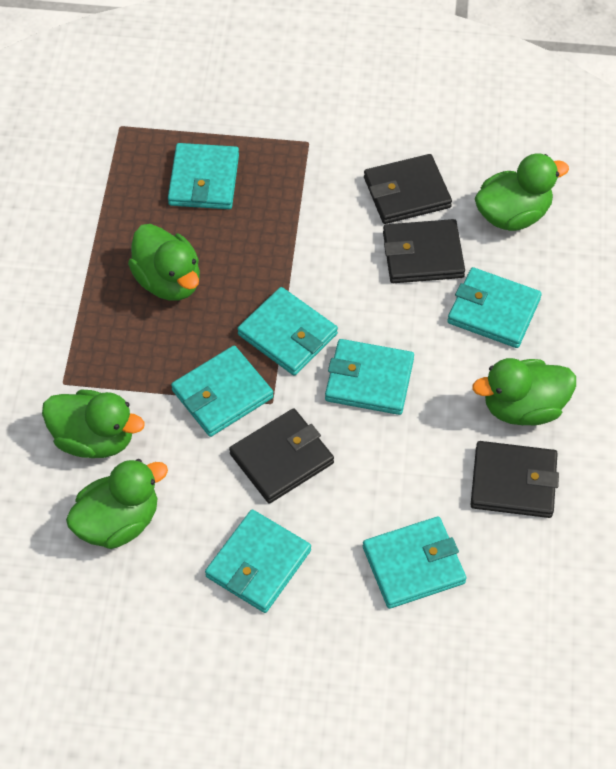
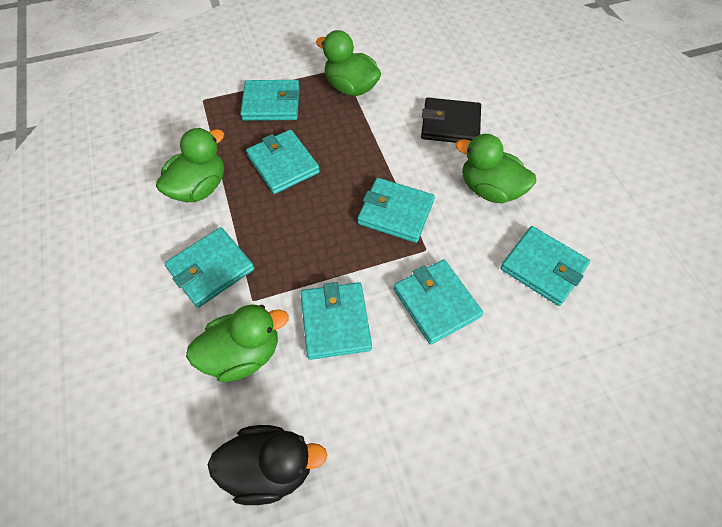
black duck: 0 -> 1
black wallet: 4 -> 1
green duck: 5 -> 4

